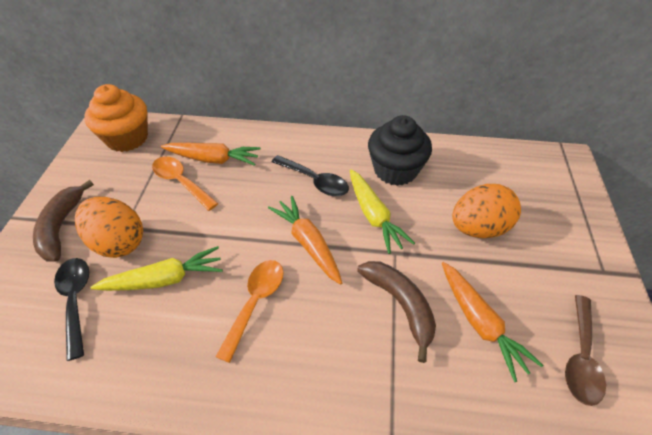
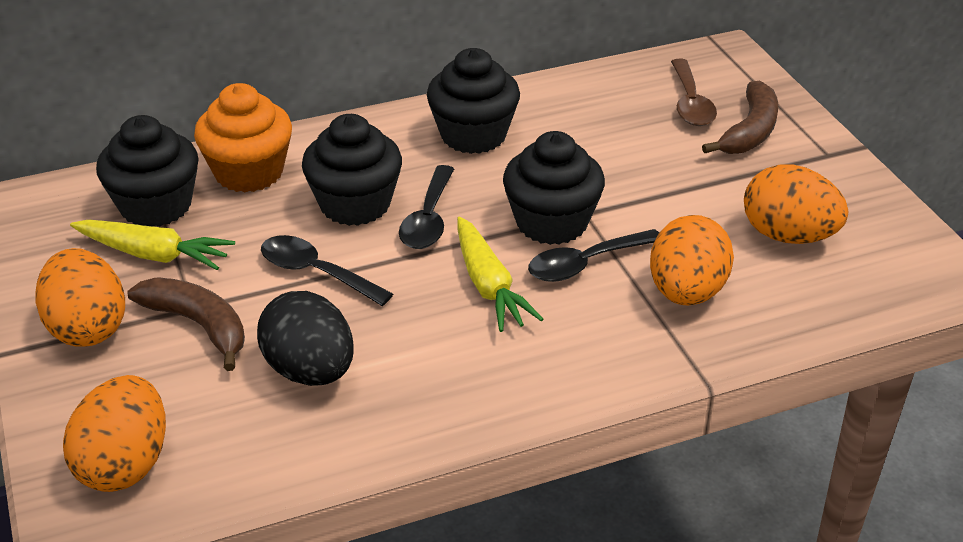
black cupcake: 1 -> 4
black egg: 0 -> 1
black spoon: 2 -> 3
orange carrot: 3 -> 0
orange egg: 2 -> 4
orange spoon: 2 -> 0

